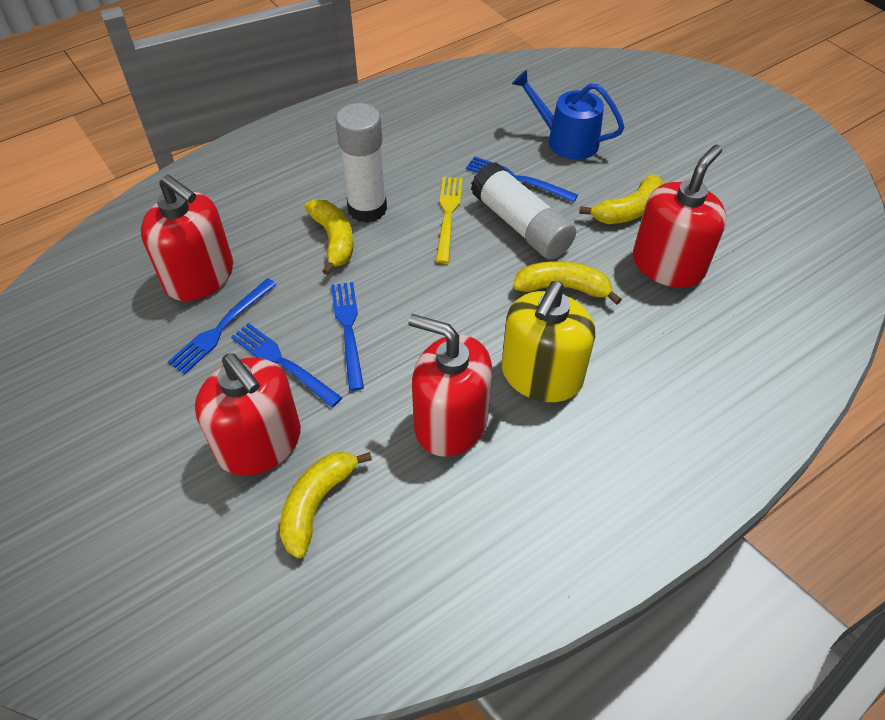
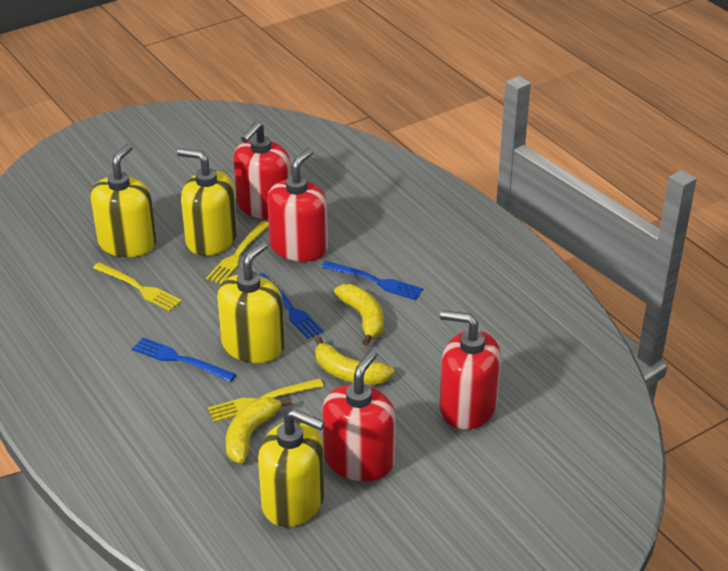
blue fork: 4 -> 3
blue watering can: 1 -> 0
white glue stick: 2 -> 0
yellow banana: 4 -> 3
yellow fork: 1 -> 3
yellow soap dispenser: 1 -> 4

